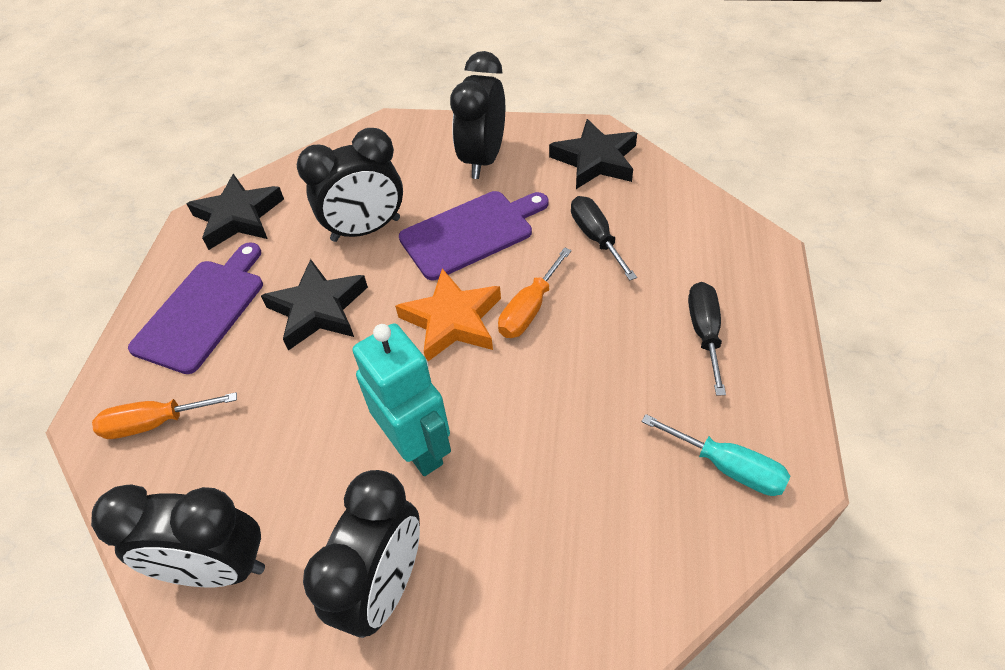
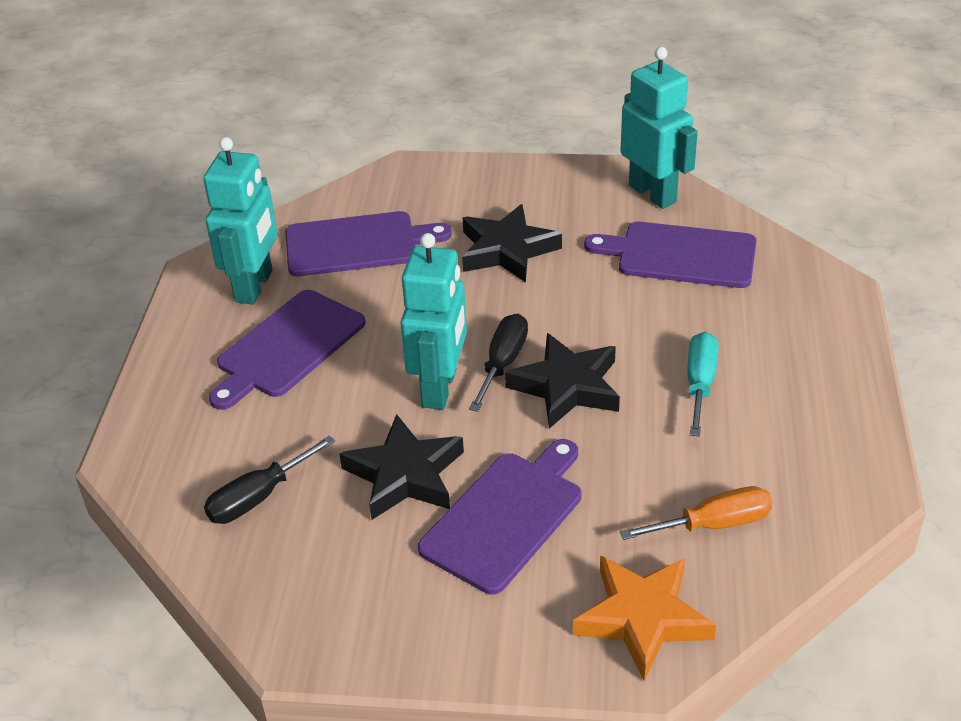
black clock: 4 -> 0
orange screwdriver: 2 -> 1
purple cutting board: 2 -> 4
turquoise robot: 1 -> 3

